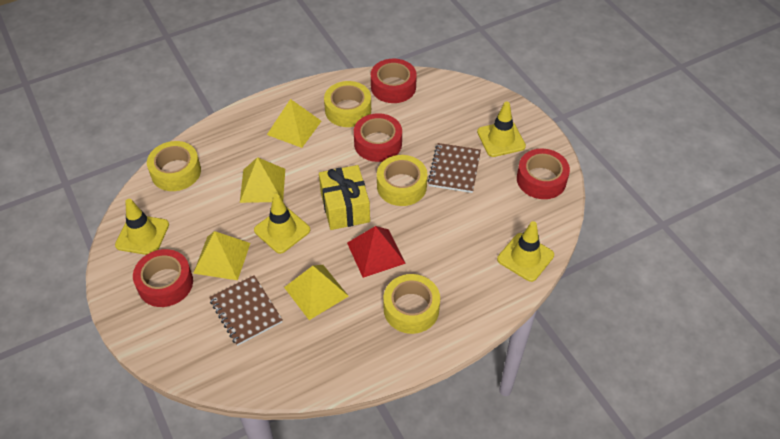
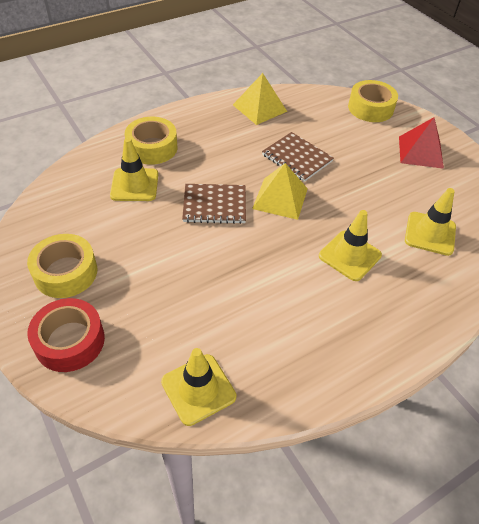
red tape: 4 -> 1
yellow gift: 1 -> 0
yellow pyramid: 4 -> 2
yellow tape: 4 -> 3

